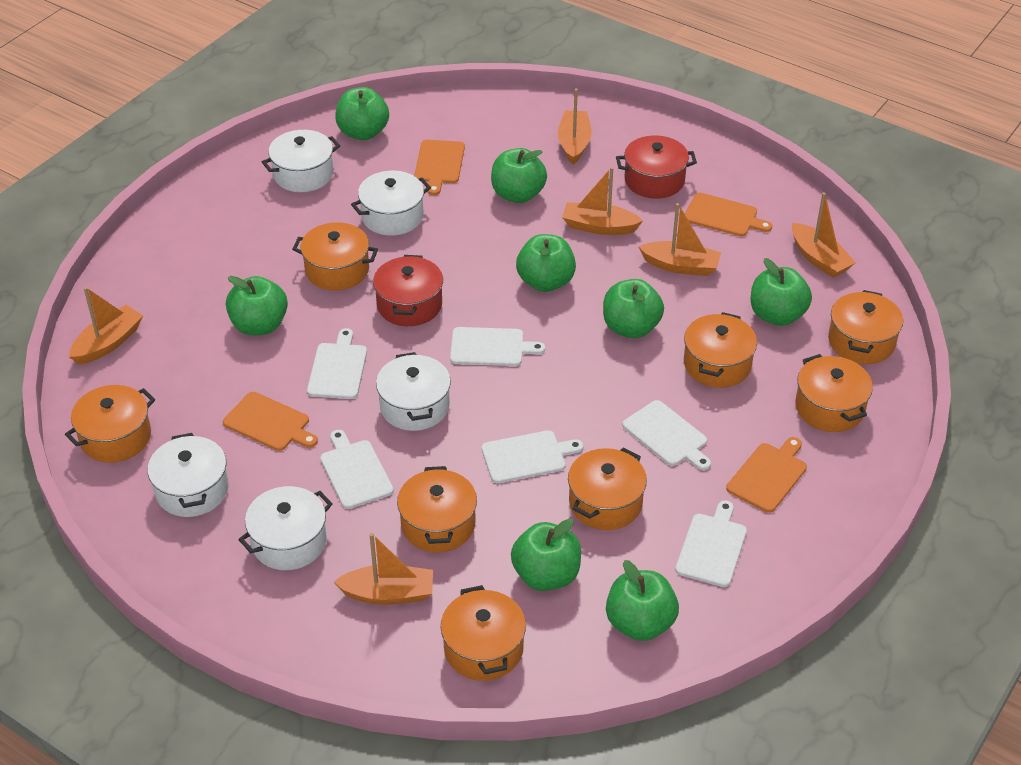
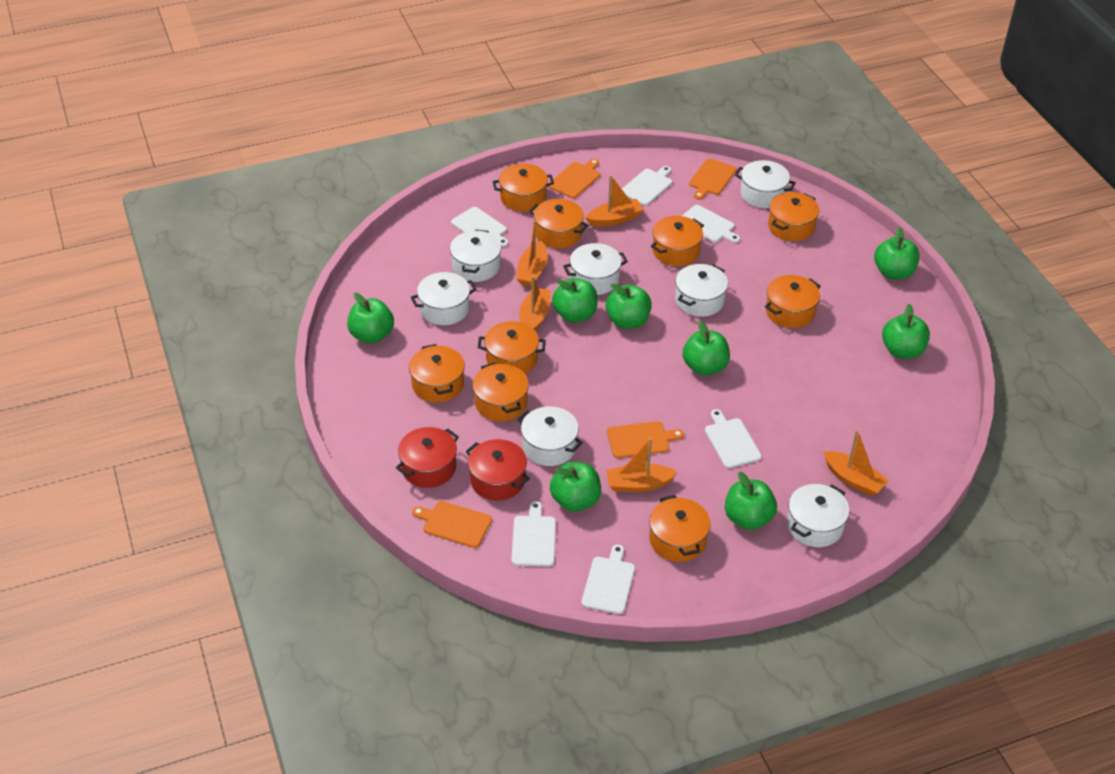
orange boat: 6 -> 5
orange pot: 8 -> 9
white pot: 5 -> 7

